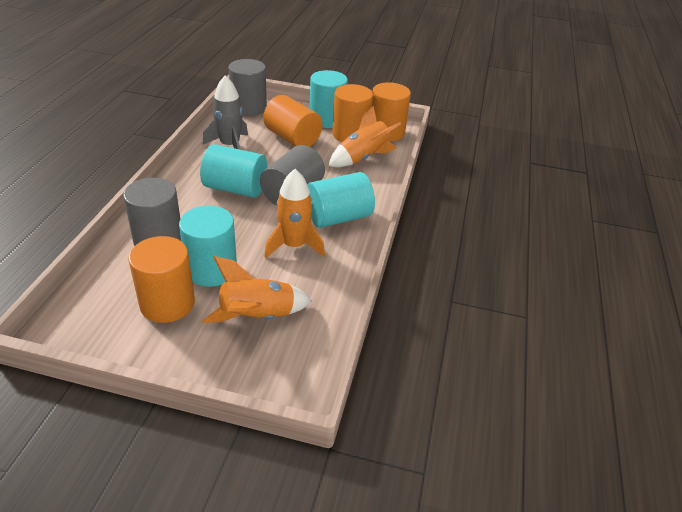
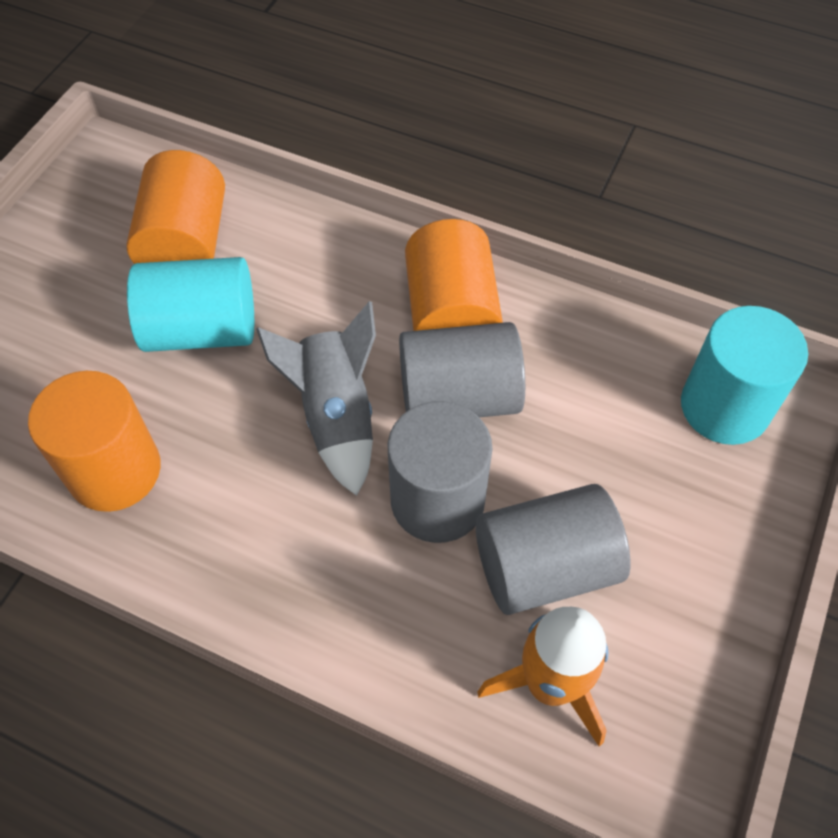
orange cylinder: 4 -> 3
orange rocket: 3 -> 1
turquoise cylinder: 4 -> 2

